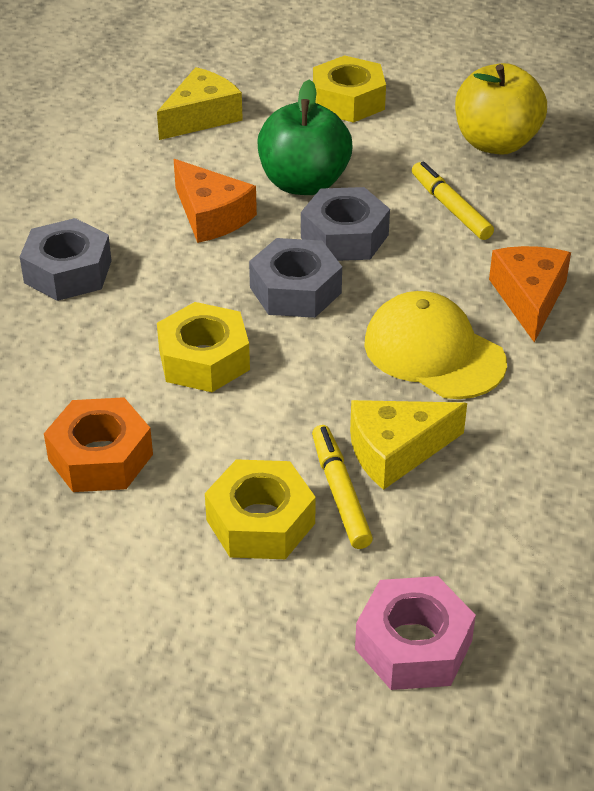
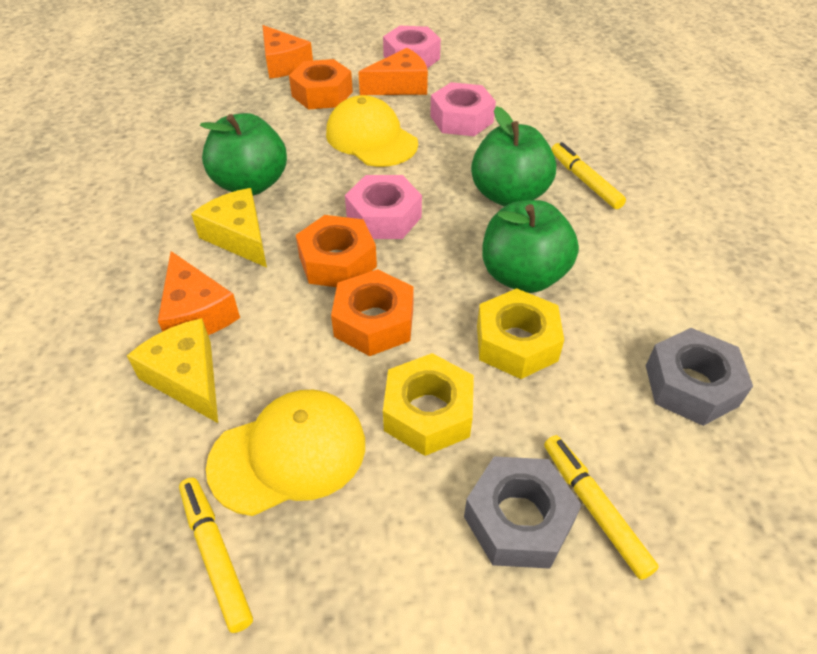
green apple: 1 -> 3
grey nut: 3 -> 2
orange cheese: 2 -> 3
orange nut: 1 -> 3
pink nut: 1 -> 3
yellow apple: 1 -> 0
yellow cap: 1 -> 2
yellow marker: 2 -> 3
yellow nut: 3 -> 2

